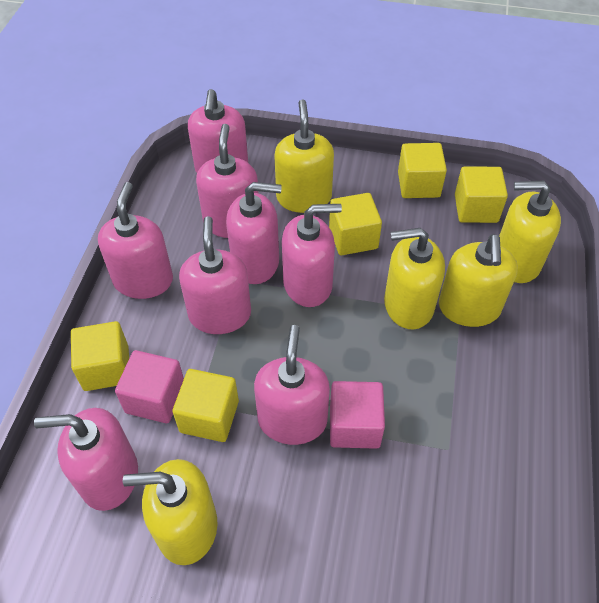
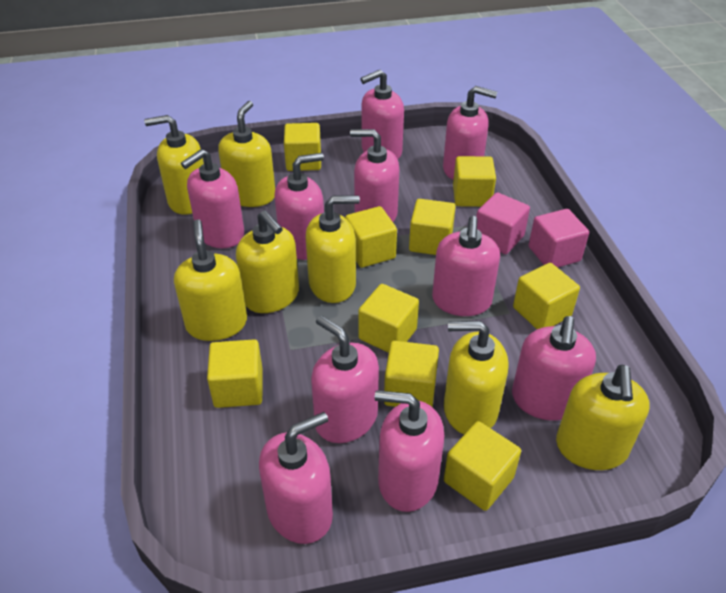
pink soap dispenser: 8 -> 10
yellow cube: 5 -> 9
yellow soap dispenser: 5 -> 7

